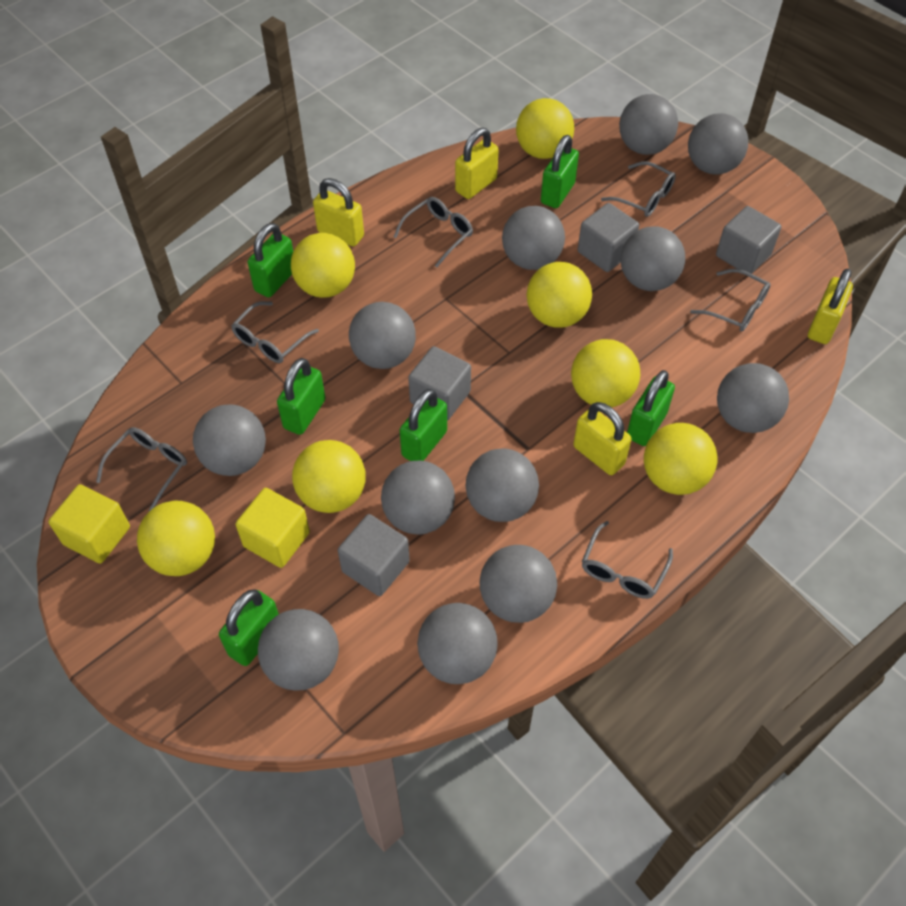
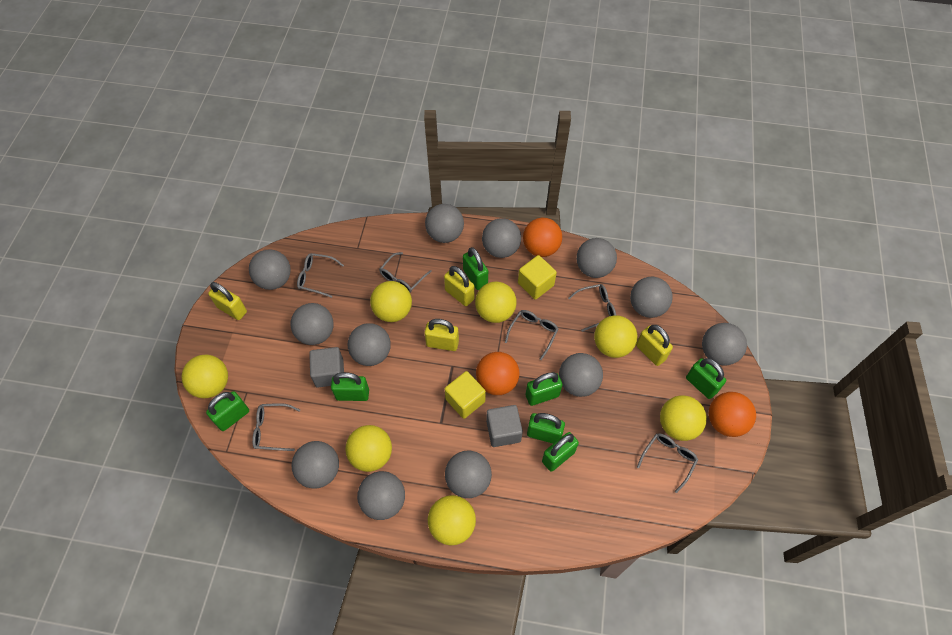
green padlock: 6 -> 7
grey cube: 4 -> 2
orange ball: 0 -> 3

